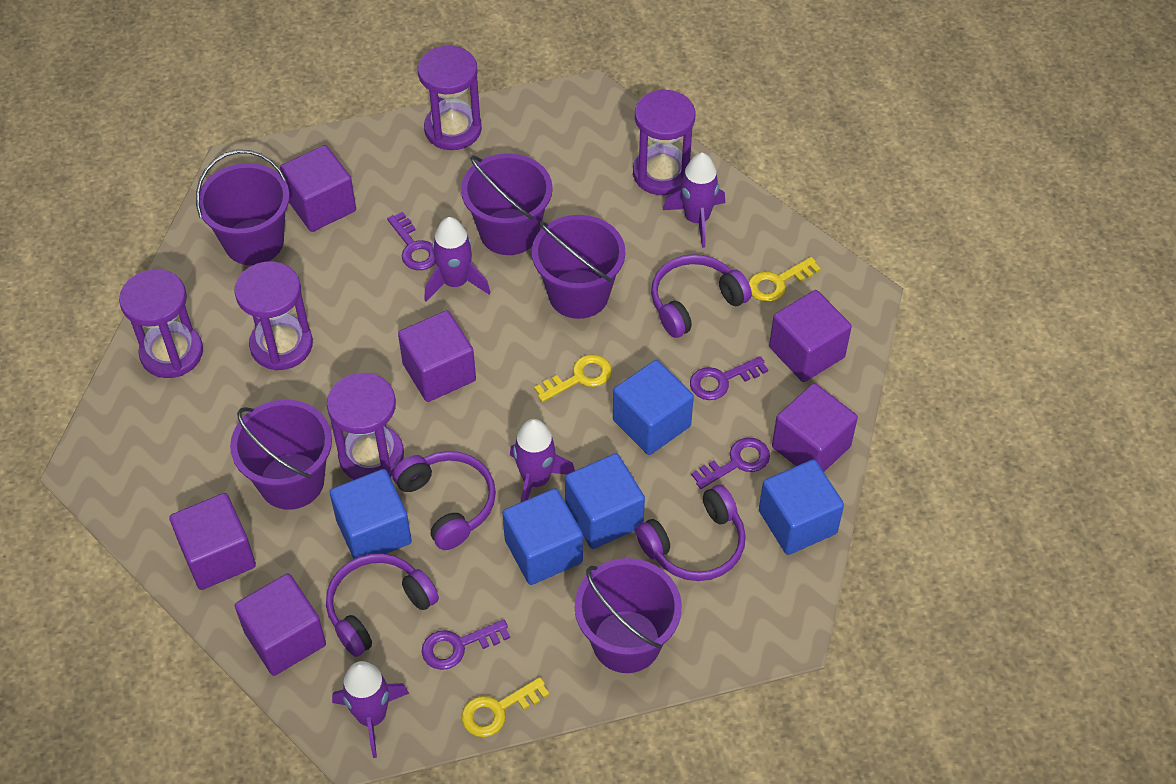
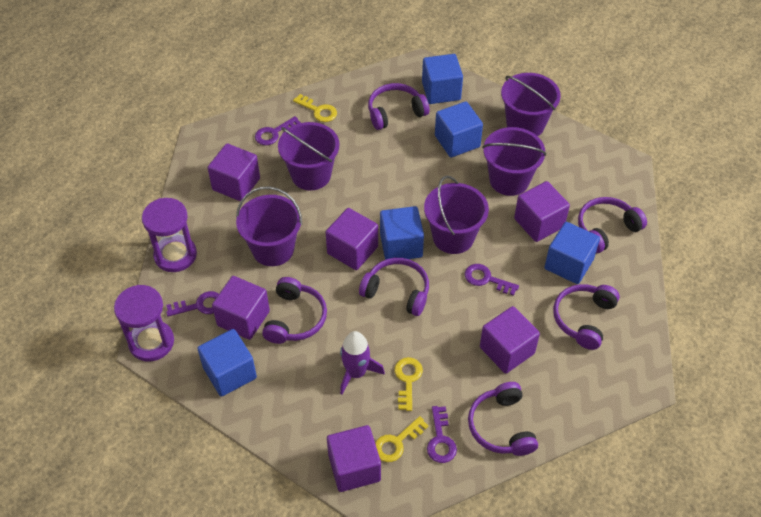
purple headphones: 4 -> 6
purple hourglass: 5 -> 2
purple rocket: 4 -> 1

